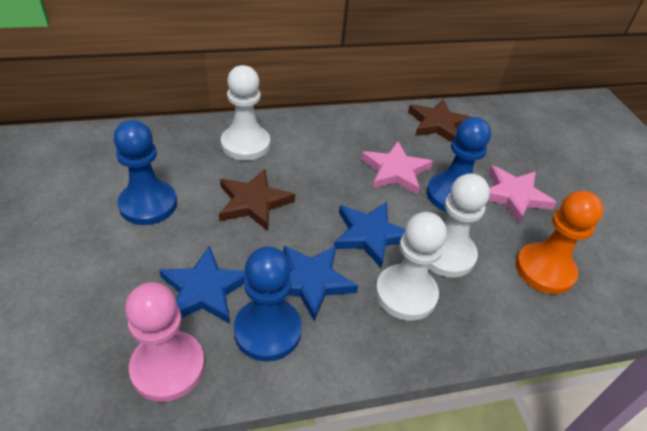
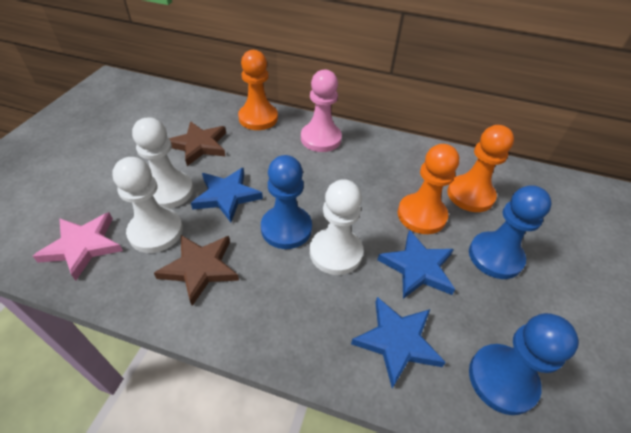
orange pawn: 1 -> 3
pink star: 2 -> 1

